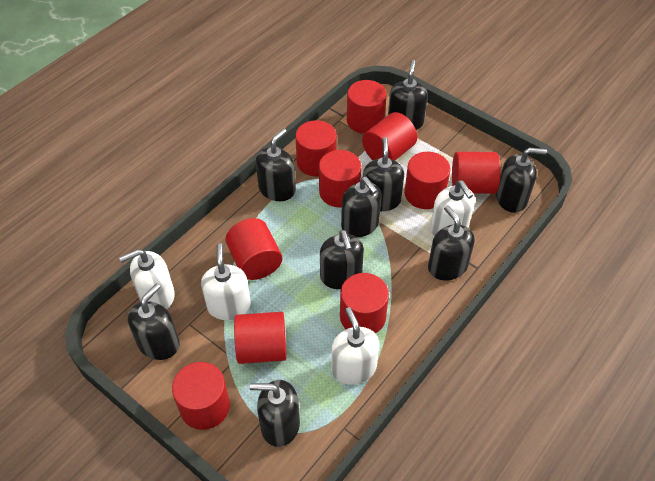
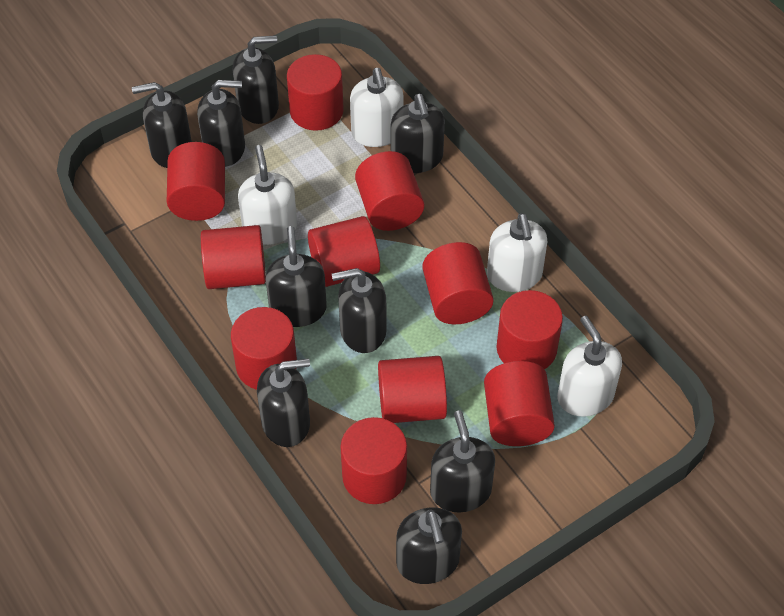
red cylinder: 10 -> 11

